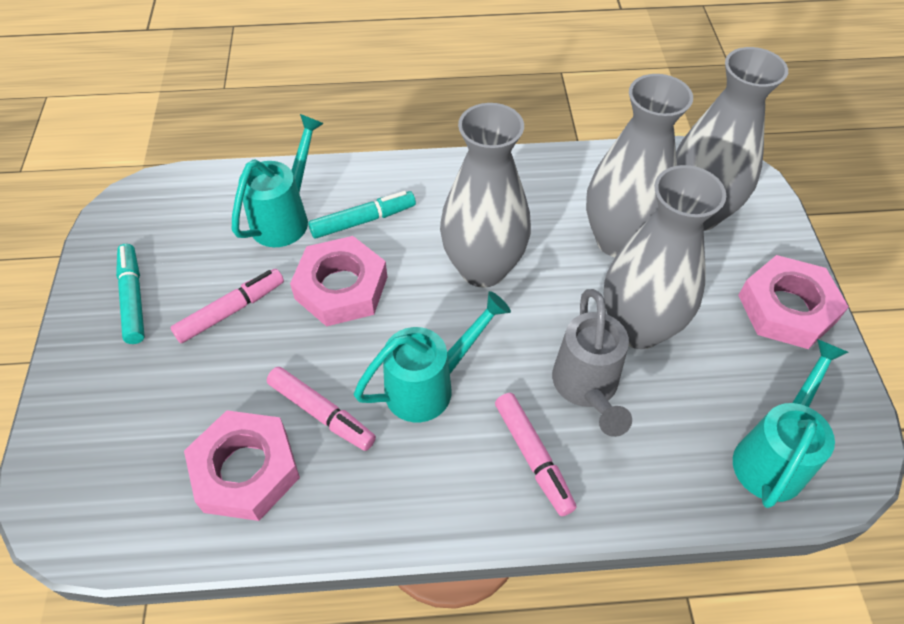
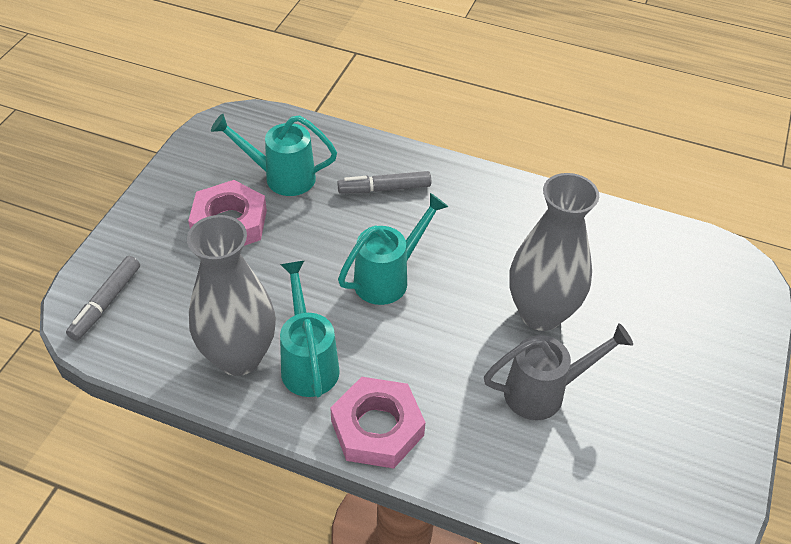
grey marker: 0 -> 2
grey vase: 4 -> 2
pink marker: 3 -> 0
pink nut: 3 -> 2
turquoise marker: 2 -> 0

